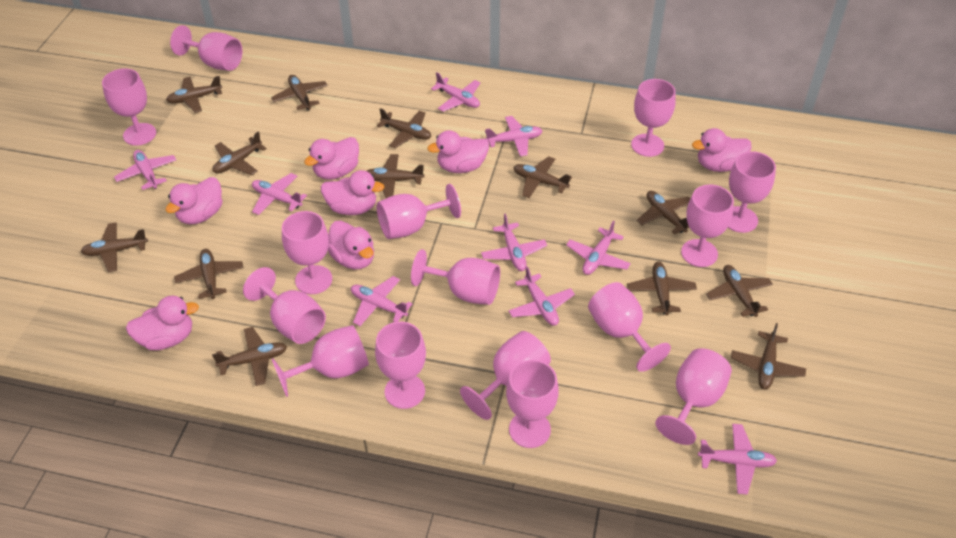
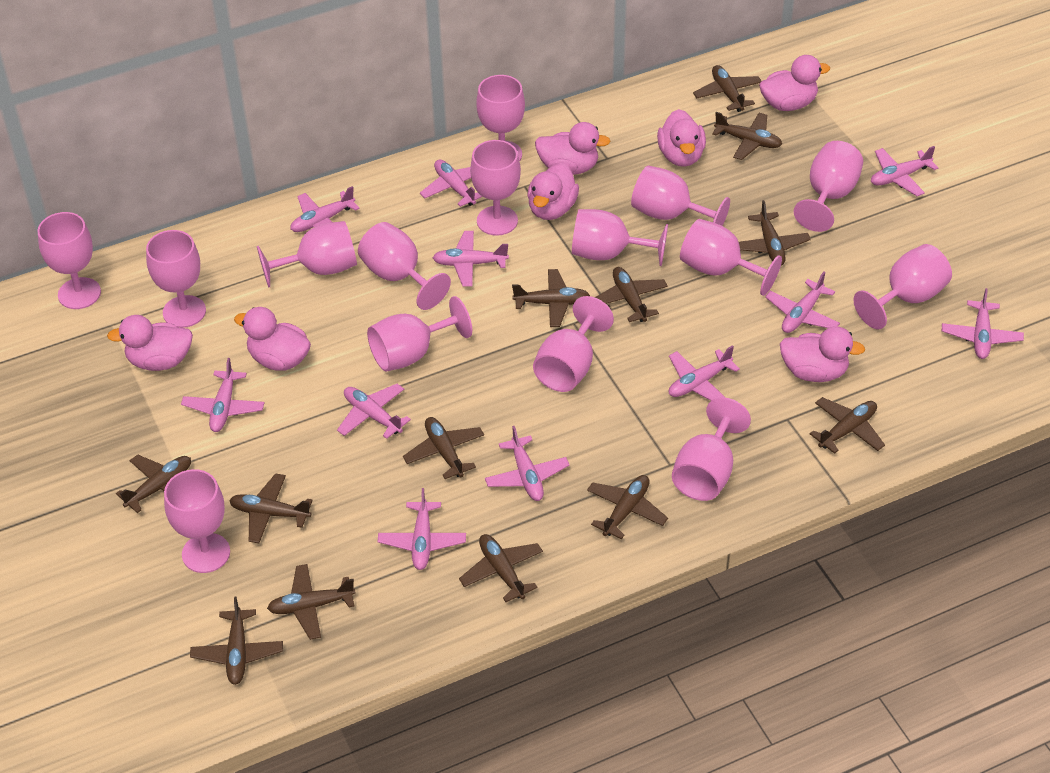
pink plane: 9 -> 11

